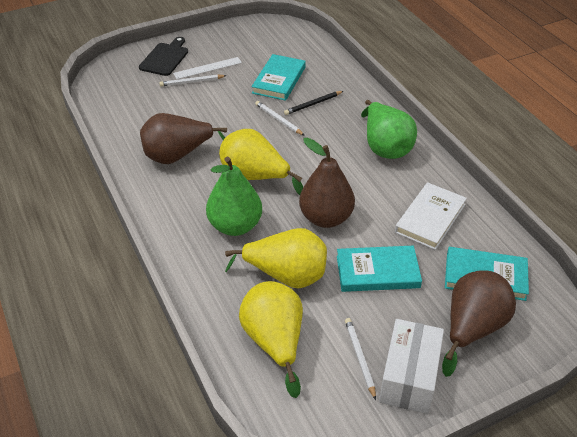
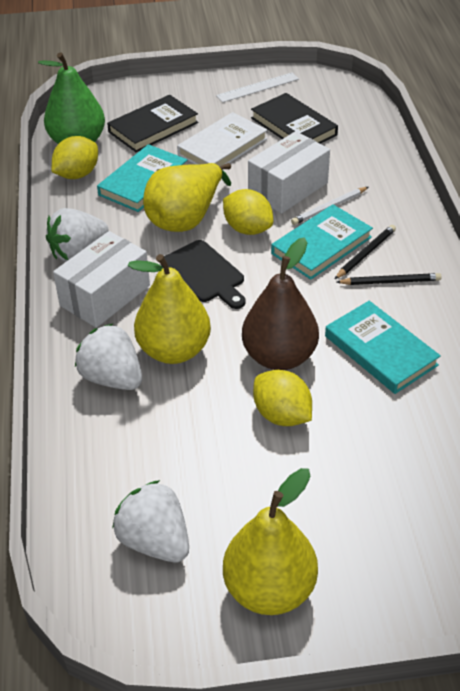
black book: 0 -> 2
black pencil: 1 -> 2
brown pear: 3 -> 1
green pear: 2 -> 1
white box: 1 -> 2
white pencil: 3 -> 1
white strawberry: 0 -> 3
yellow lemon: 0 -> 3

